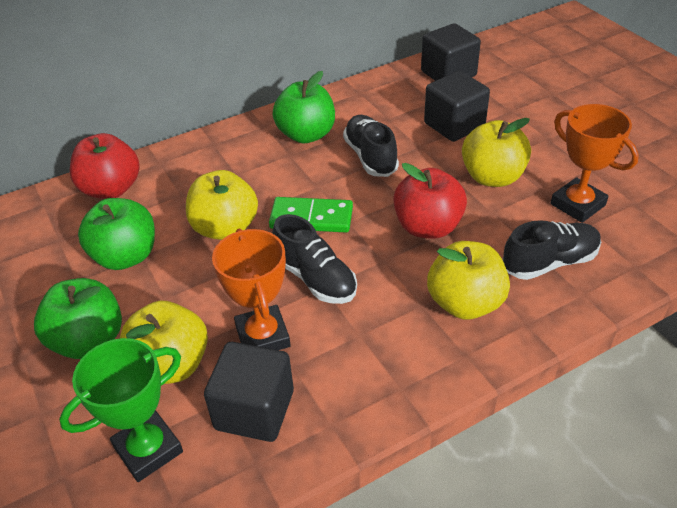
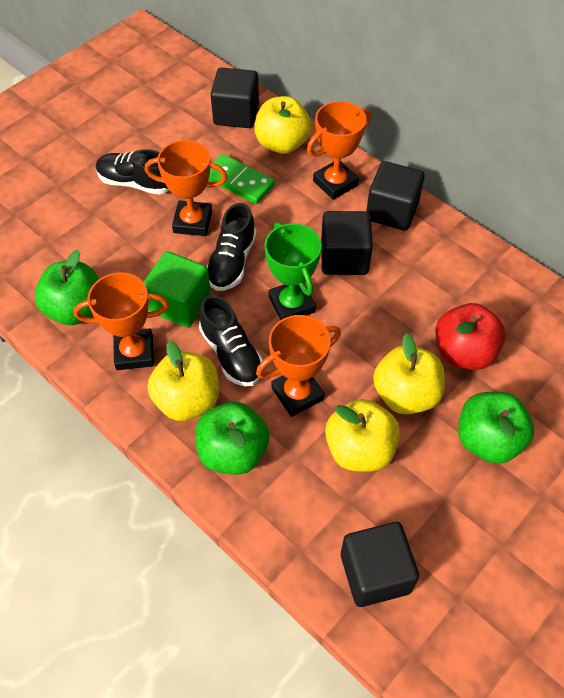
black cube: 3 -> 4
green cube: 0 -> 1
orange trophy: 2 -> 4
red apple: 2 -> 1

